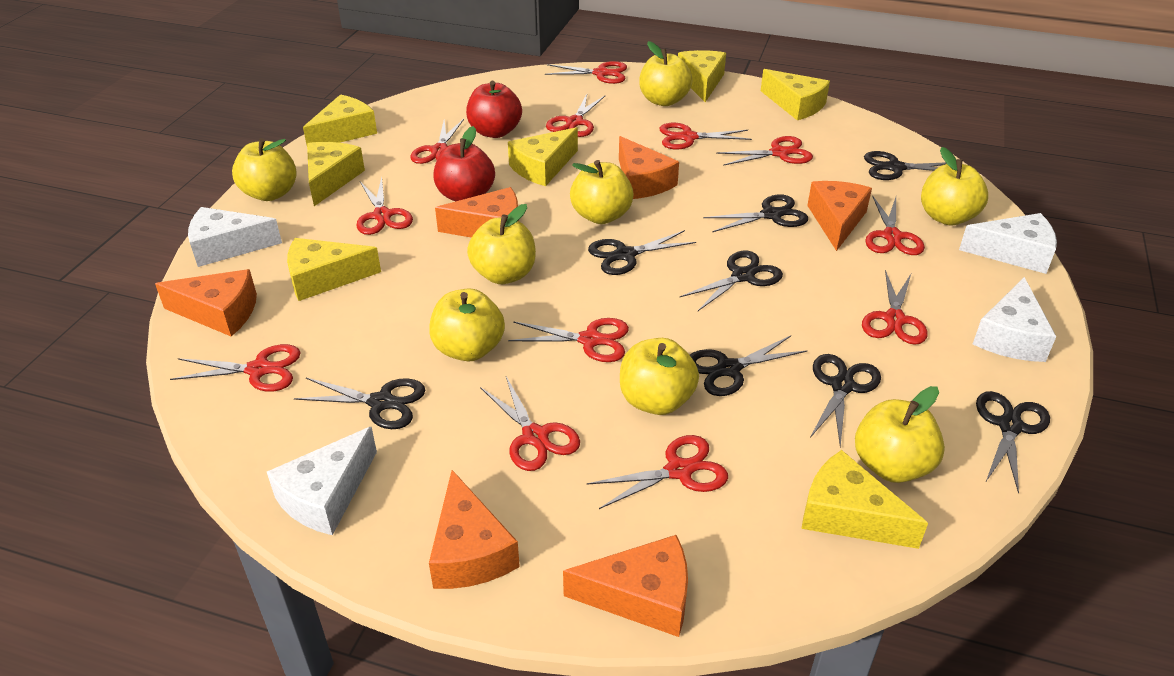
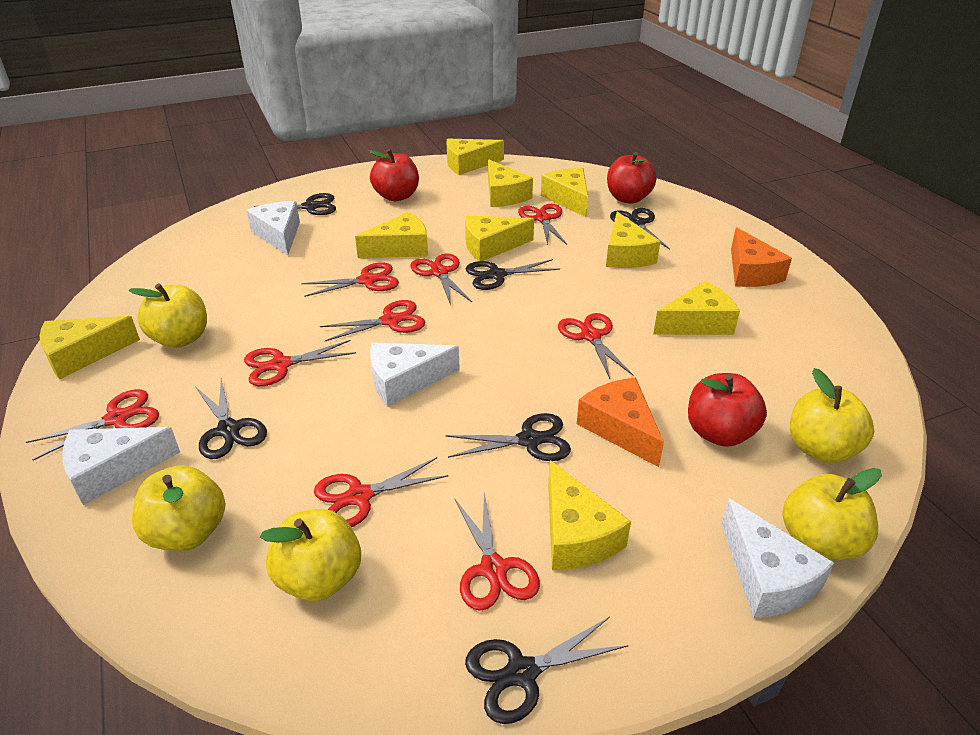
black scissors: 8 -> 6
orange cheese: 6 -> 2
red apple: 2 -> 3
red scissors: 12 -> 9
yellow apple: 8 -> 5
yellow cheese: 7 -> 9

